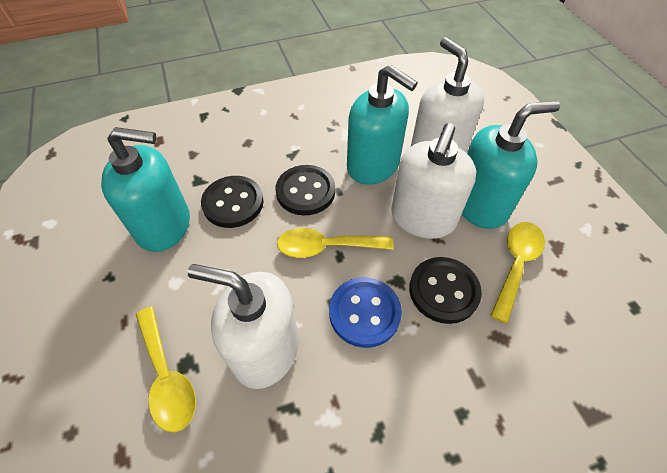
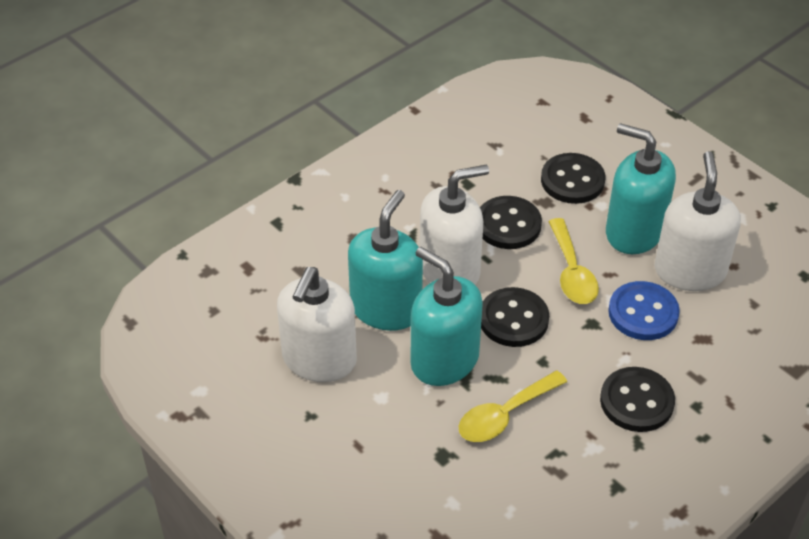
black button: 3 -> 4
yellow spoon: 3 -> 2

